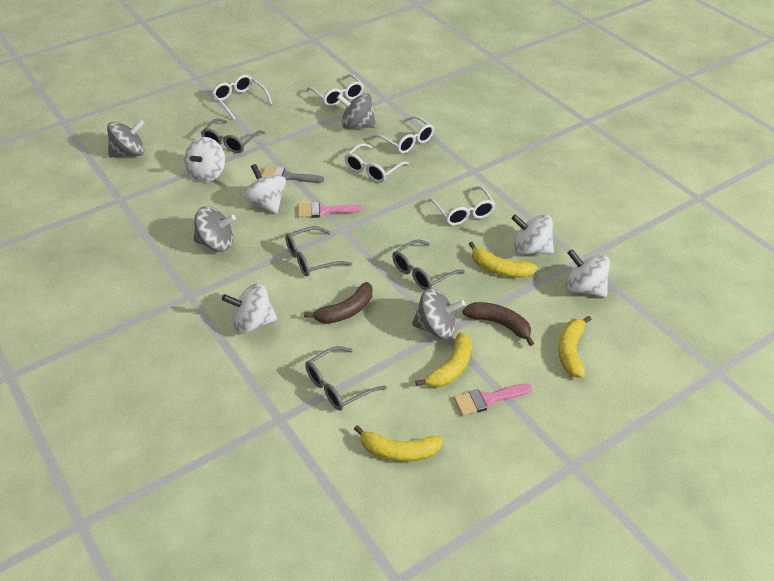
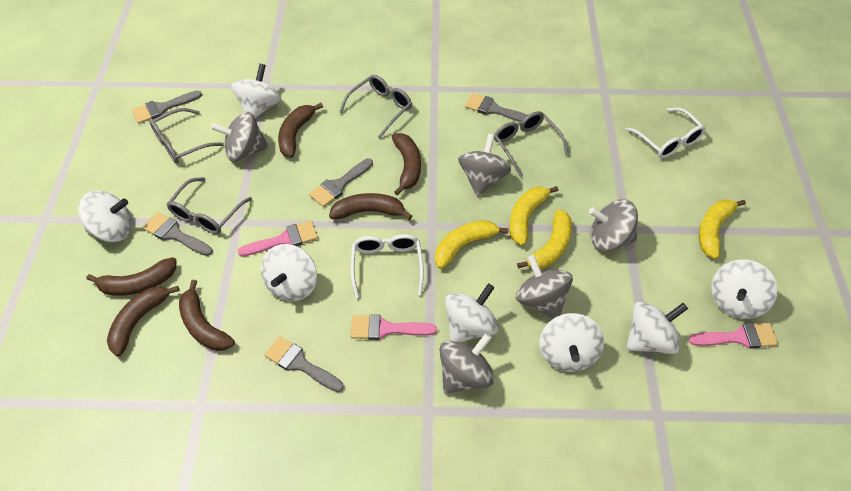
brown banana: 2 -> 6
grey brush: 1 -> 5
grey spinning top: 4 -> 5
pink brush: 2 -> 3
white glasses: 5 -> 2
white spinning top: 5 -> 7

